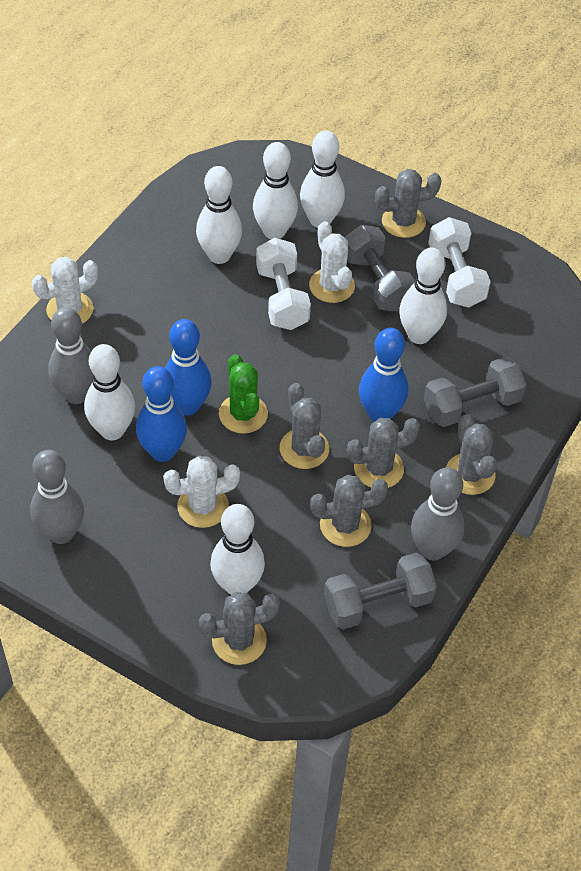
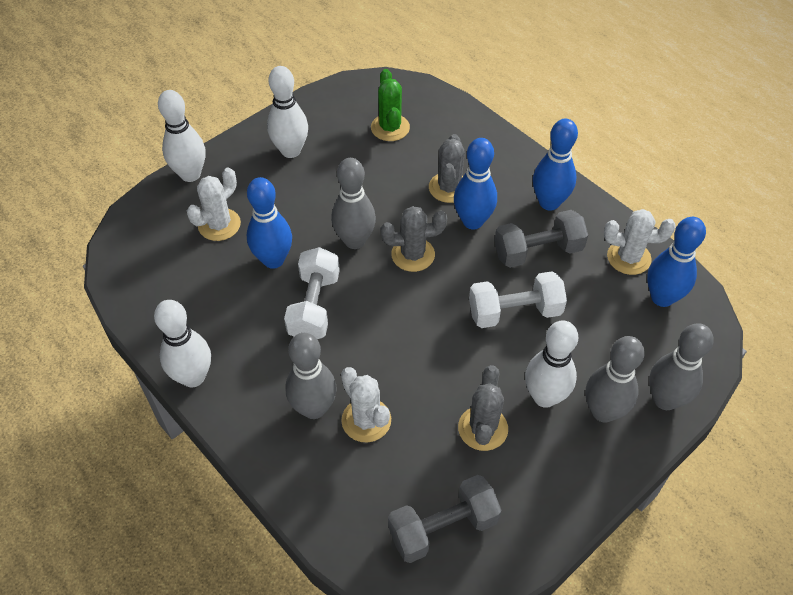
blue bowling pin: 3 -> 4
grey bowling pin: 3 -> 4
grey cactus: 6 -> 3
grey dumbbell: 3 -> 2
white bowling pin: 6 -> 4

